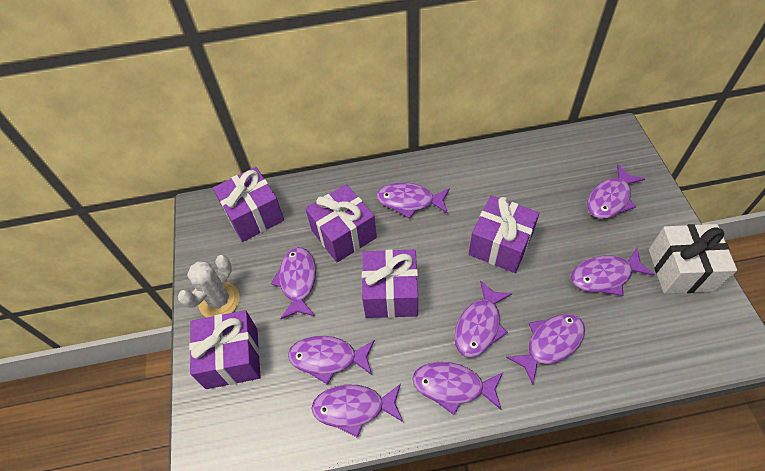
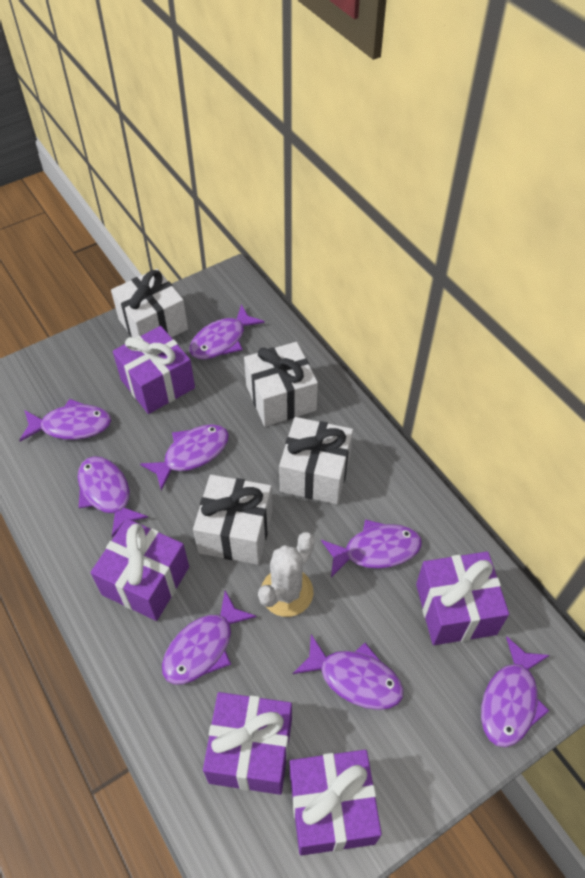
purple fish: 9 -> 8
white gift: 1 -> 4

